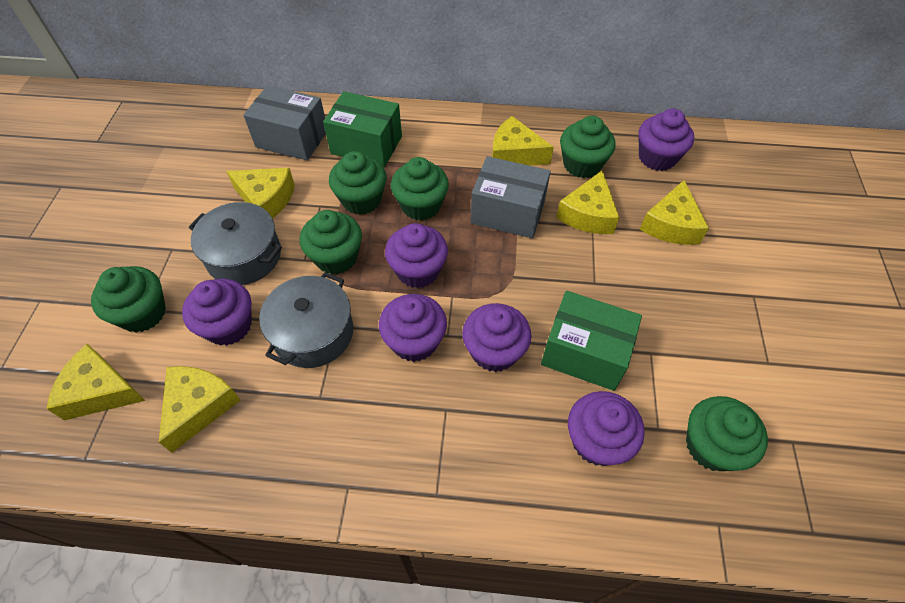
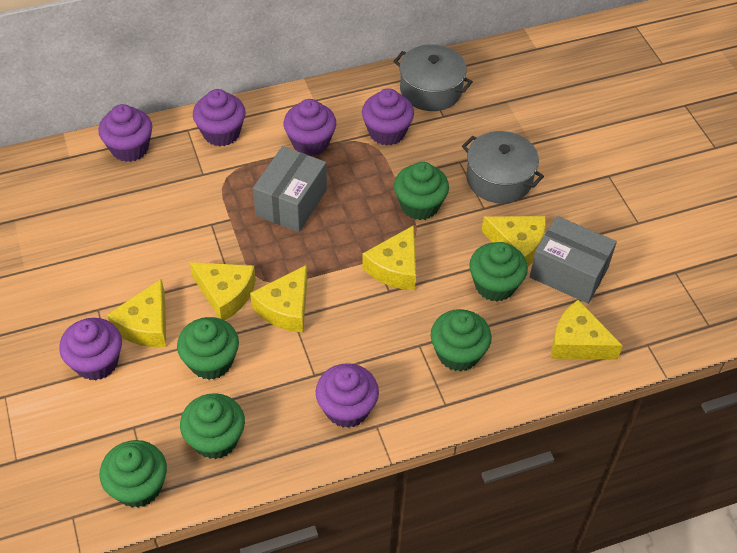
green box: 2 -> 0

